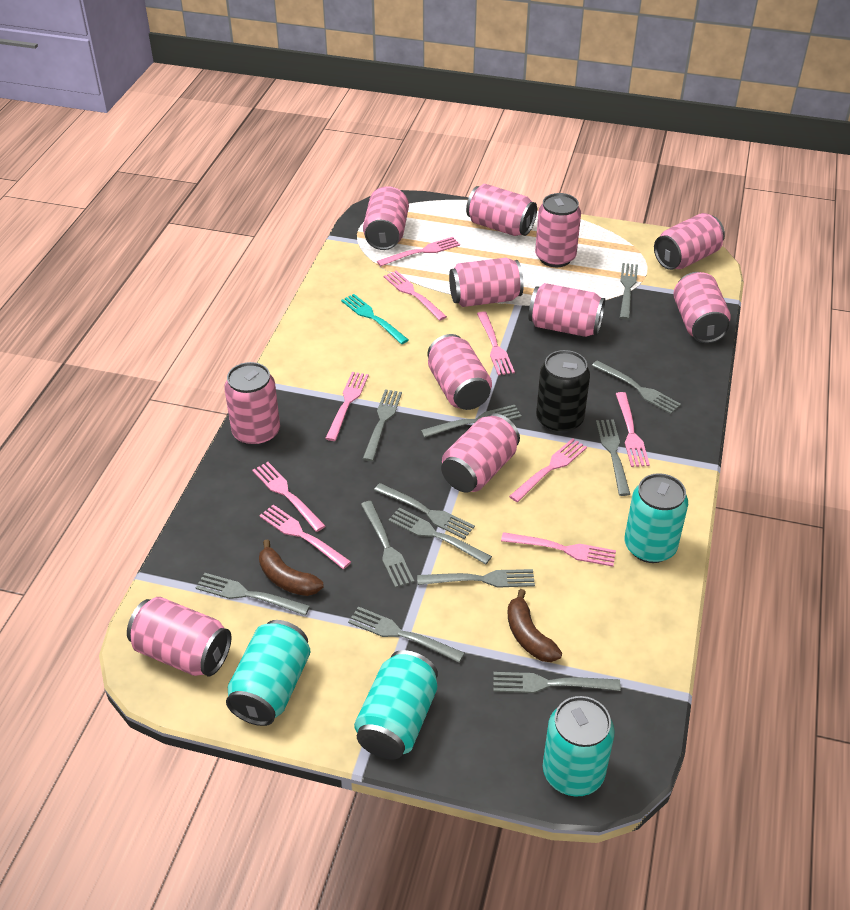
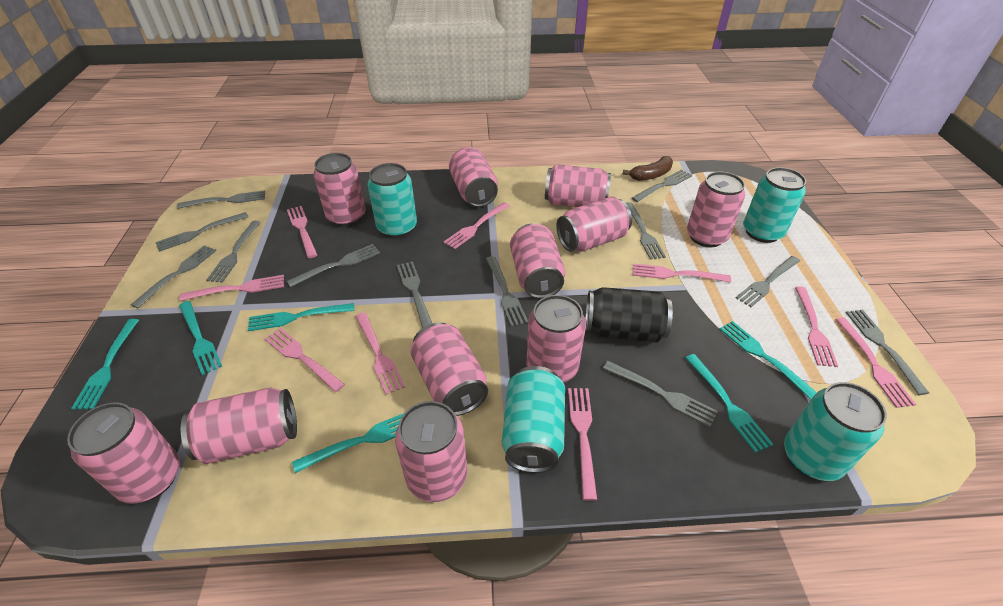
brown banana: 2 -> 1
turquoise fork: 1 -> 6

